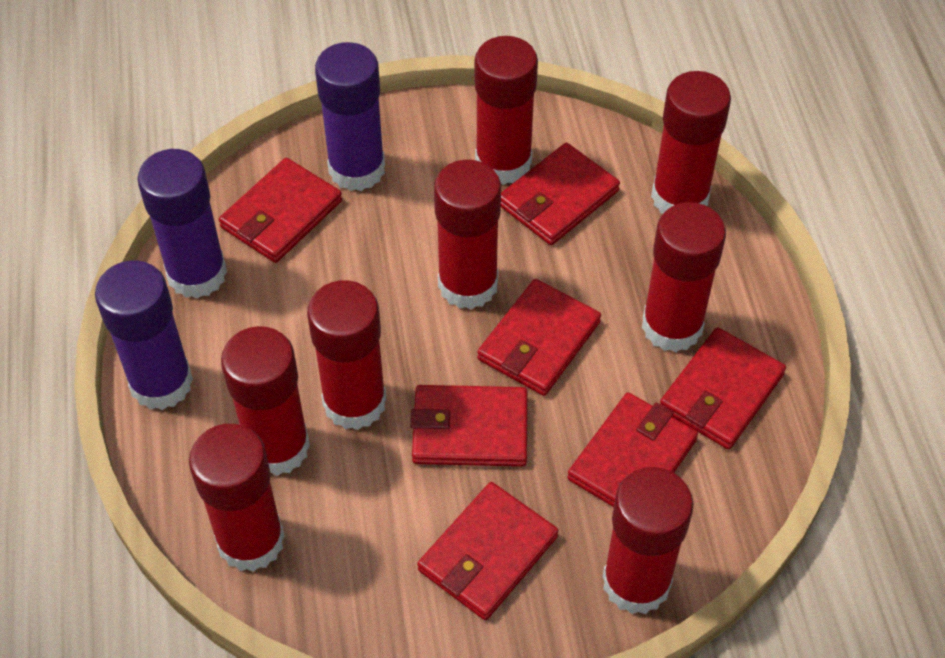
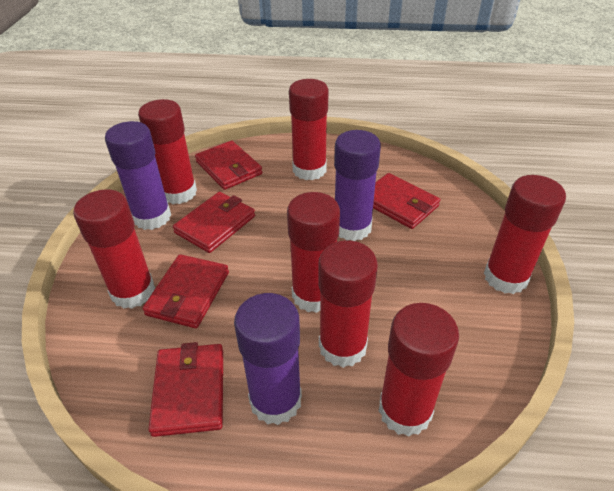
red glue stick: 8 -> 7
red wallet: 7 -> 5

